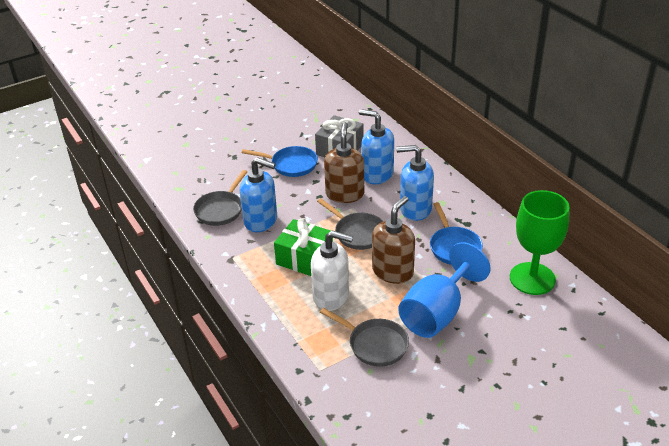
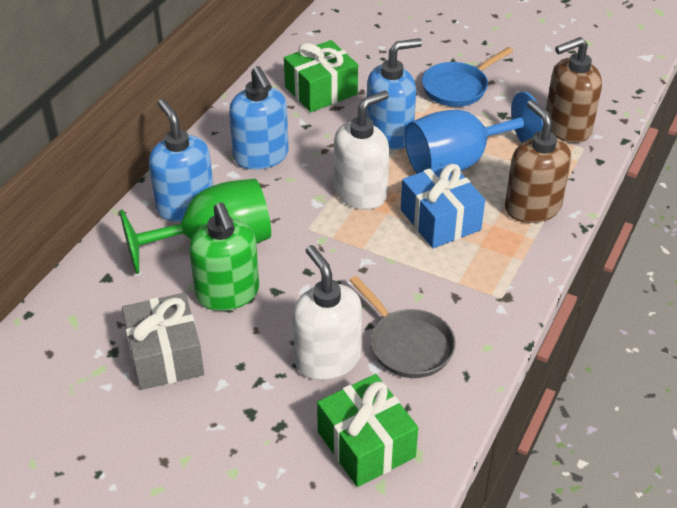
blue gift: 0 -> 1
blue pan: 2 -> 1
green gift: 1 -> 2
green soap dispenser: 0 -> 1
grey pan: 3 -> 1
white soap dispenser: 1 -> 2

